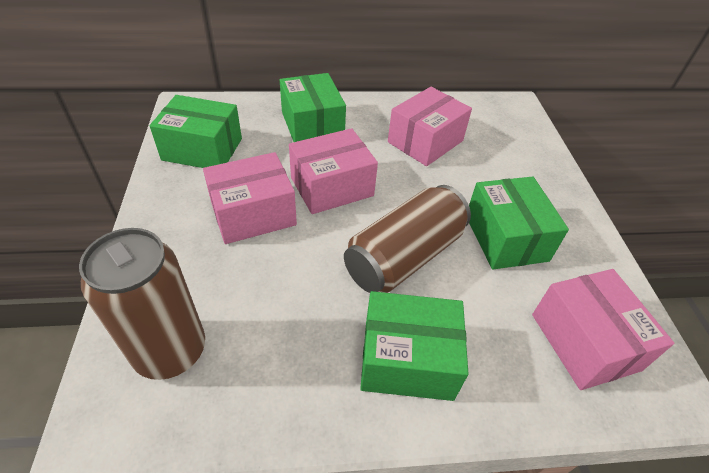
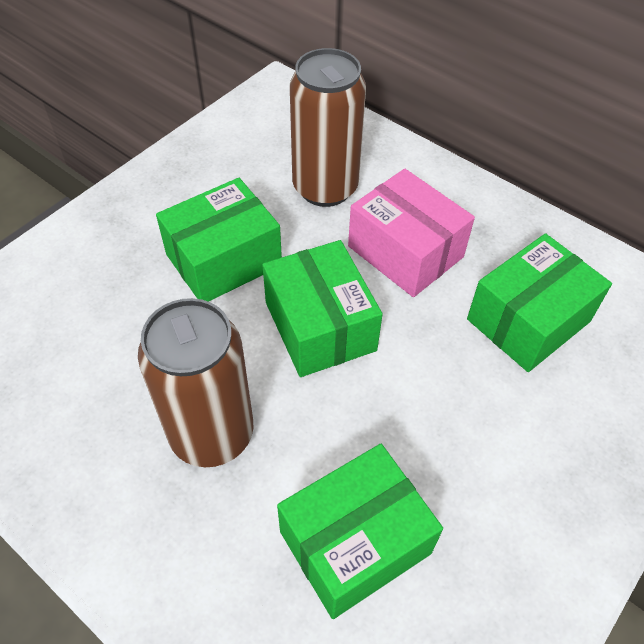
pink box: 4 -> 1

